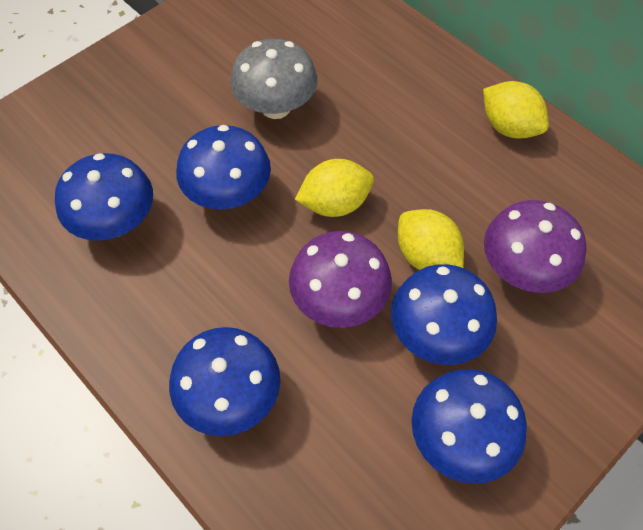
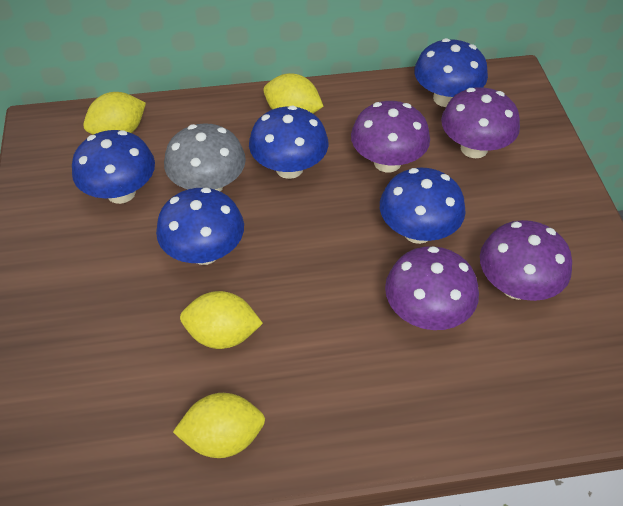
purple mushroom: 2 -> 4
yellow lemon: 3 -> 4

